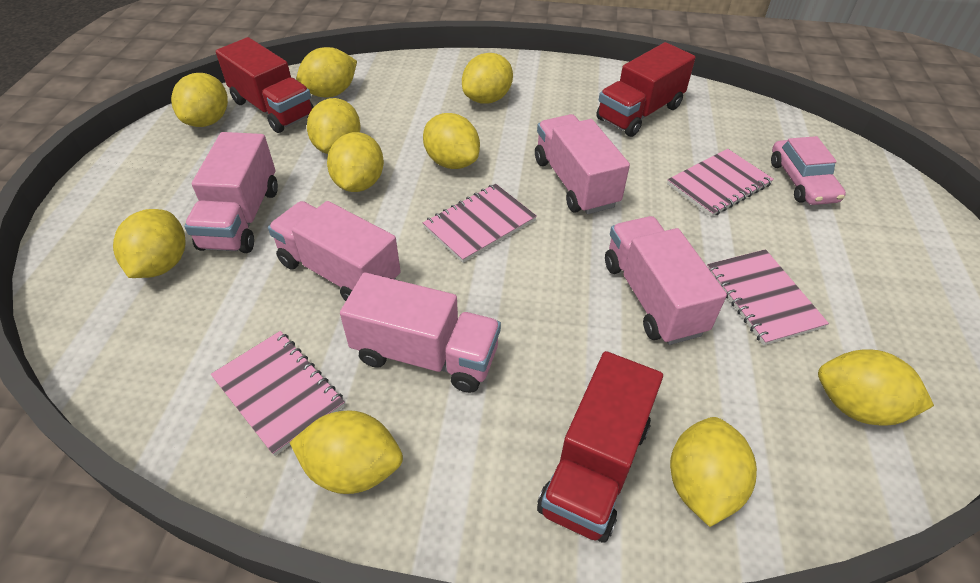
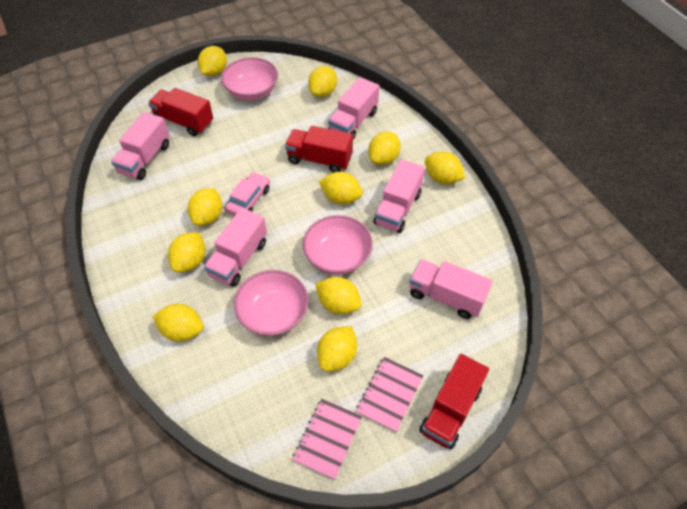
pink bowl: 0 -> 3
pink notebook: 4 -> 2

